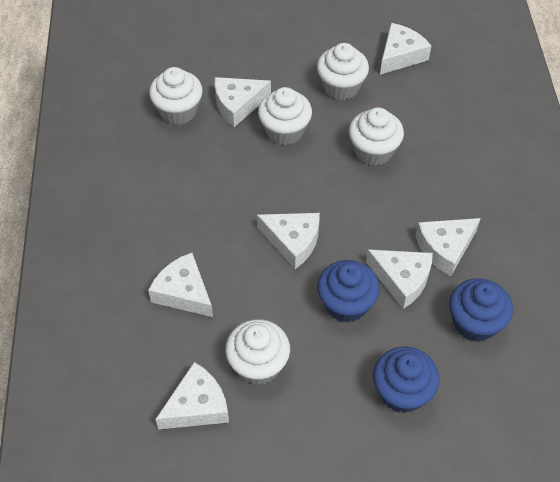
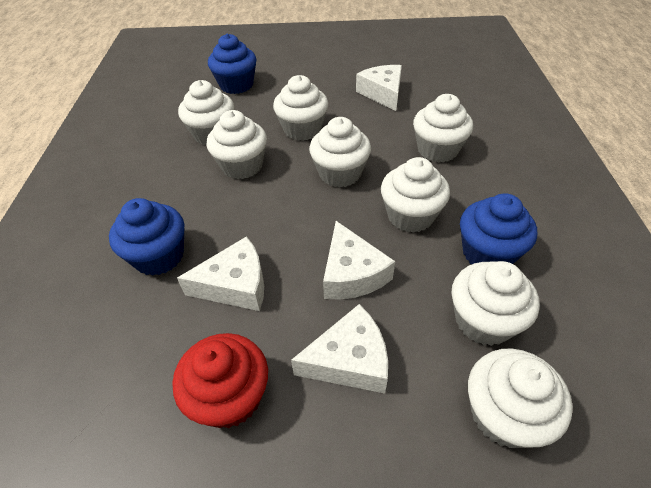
red cupcake: 0 -> 1
white cheese: 7 -> 4
white cupcake: 5 -> 8

